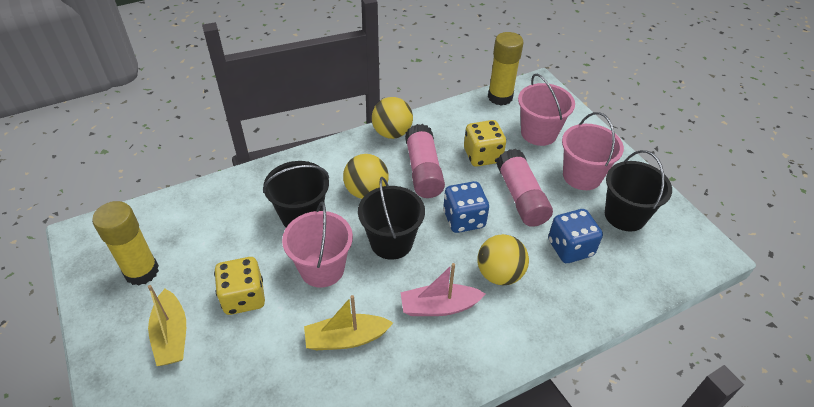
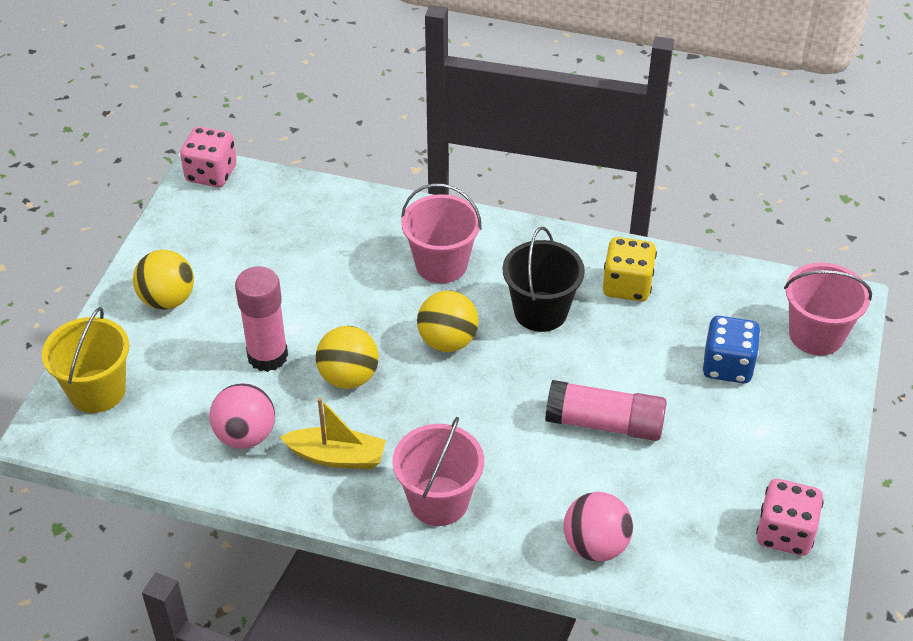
black bucket: 3 -> 1
blue dice: 2 -> 1
pink ball: 0 -> 2
pink boat: 1 -> 0
pink dice: 0 -> 2
yellow boat: 2 -> 1
yellow bucket: 0 -> 1
yellow dice: 2 -> 1
yellow glue stick: 2 -> 0

